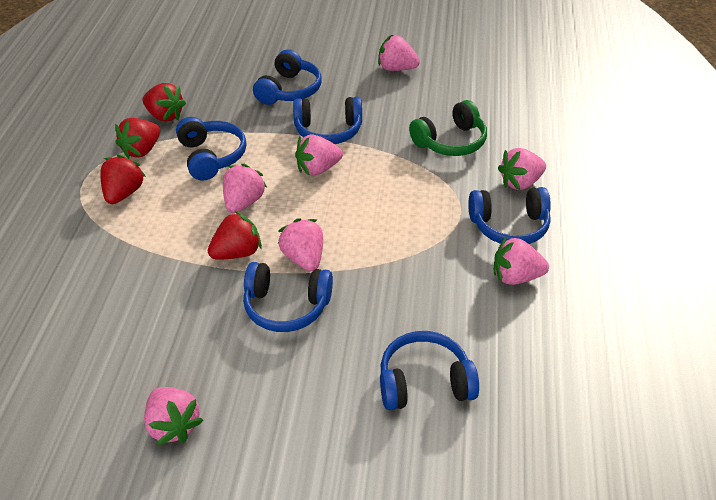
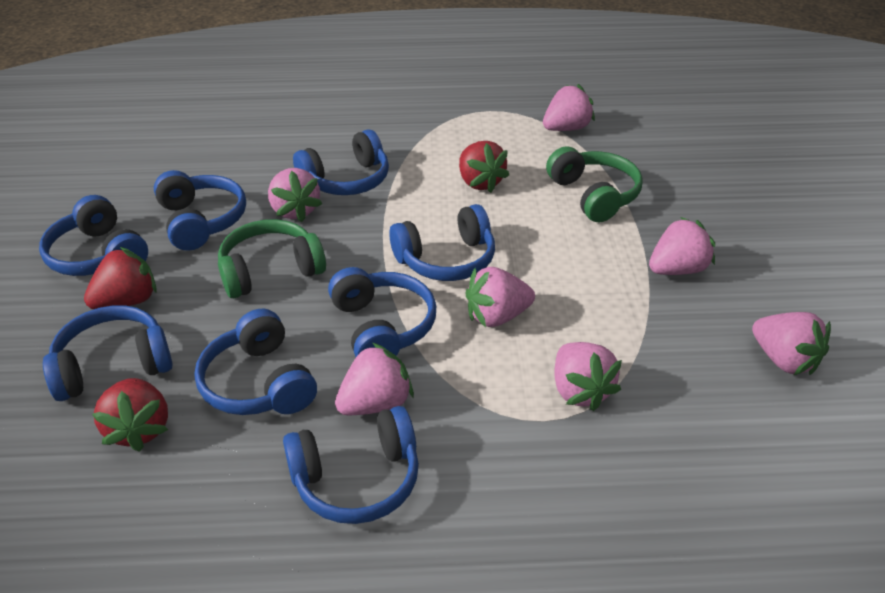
blue headphones: 6 -> 8
green headphones: 1 -> 2
red strawberry: 4 -> 3

